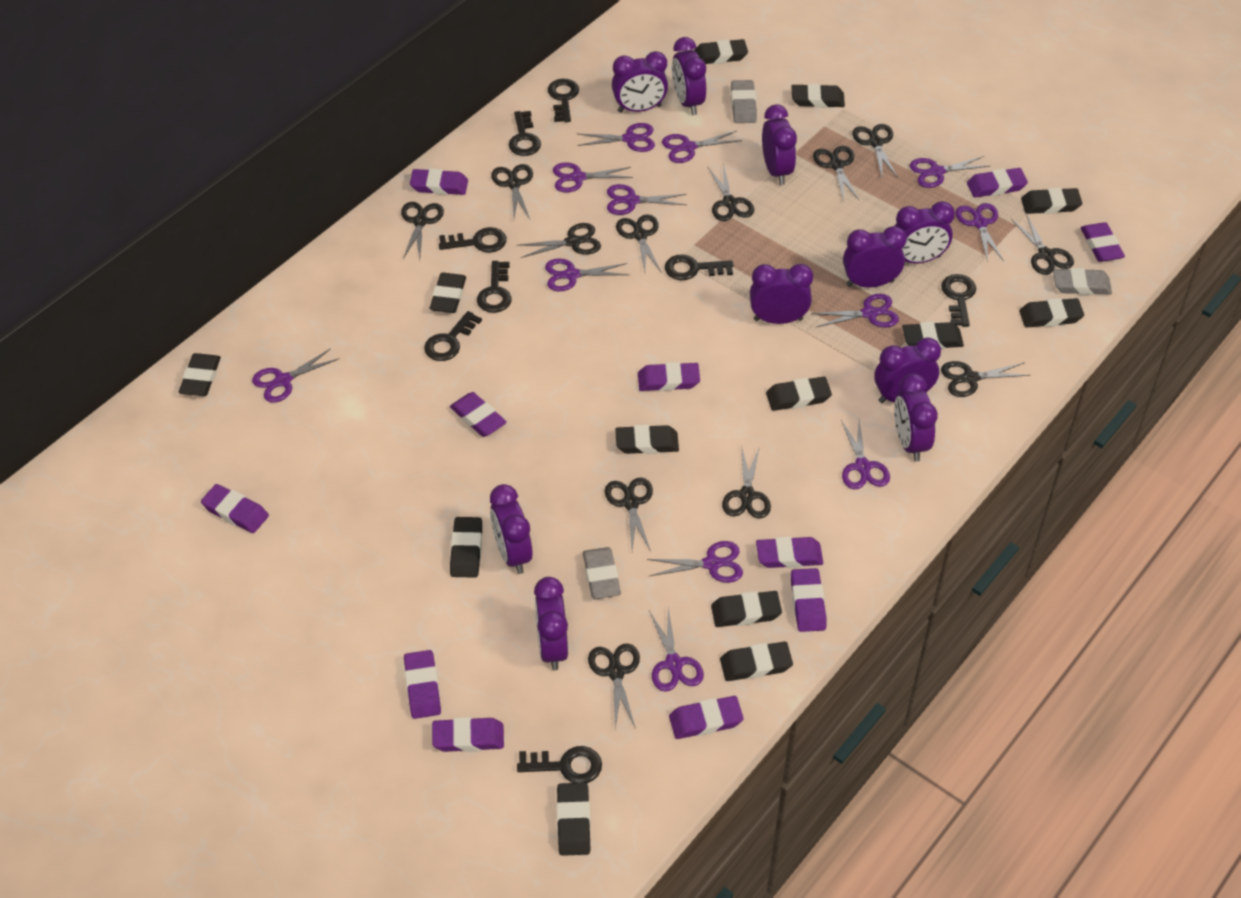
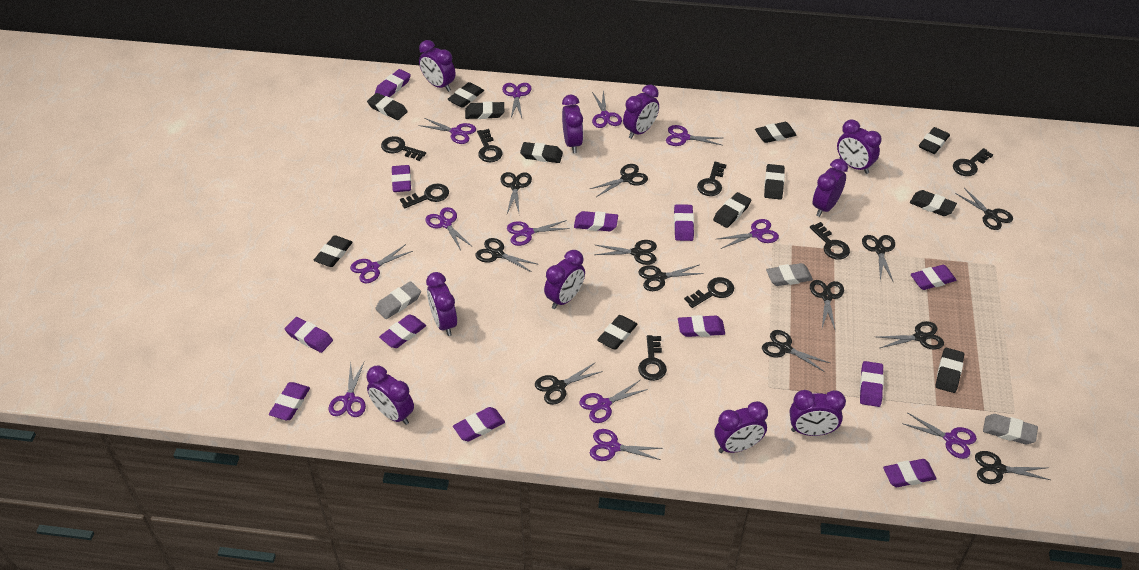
black eraser: 13 -> 12
purple eraser: 11 -> 12

